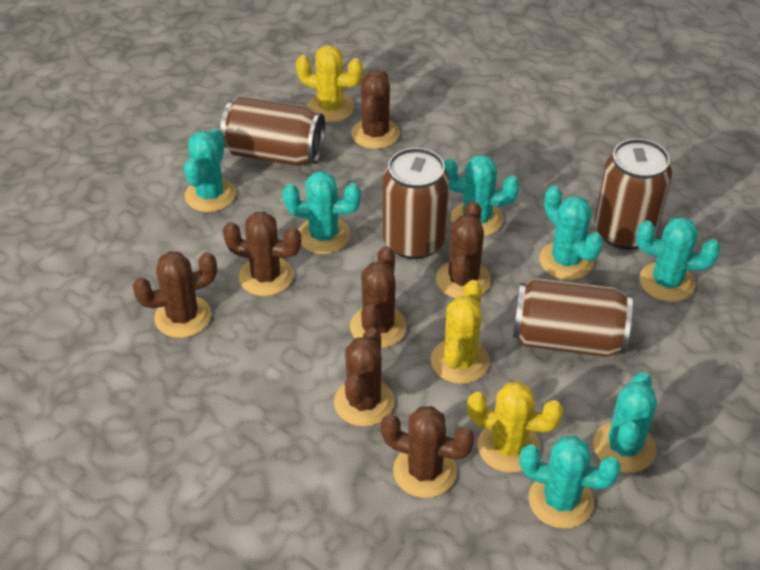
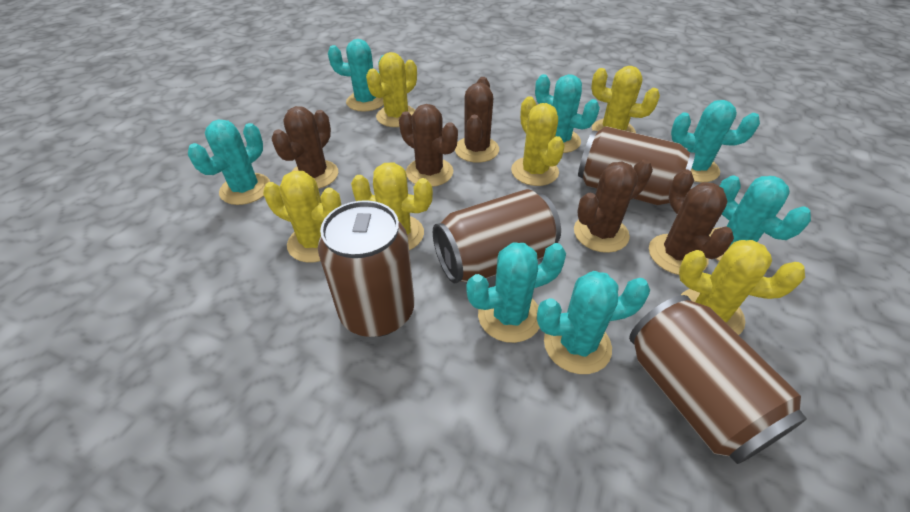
brown cactus: 7 -> 5
yellow cactus: 3 -> 6

